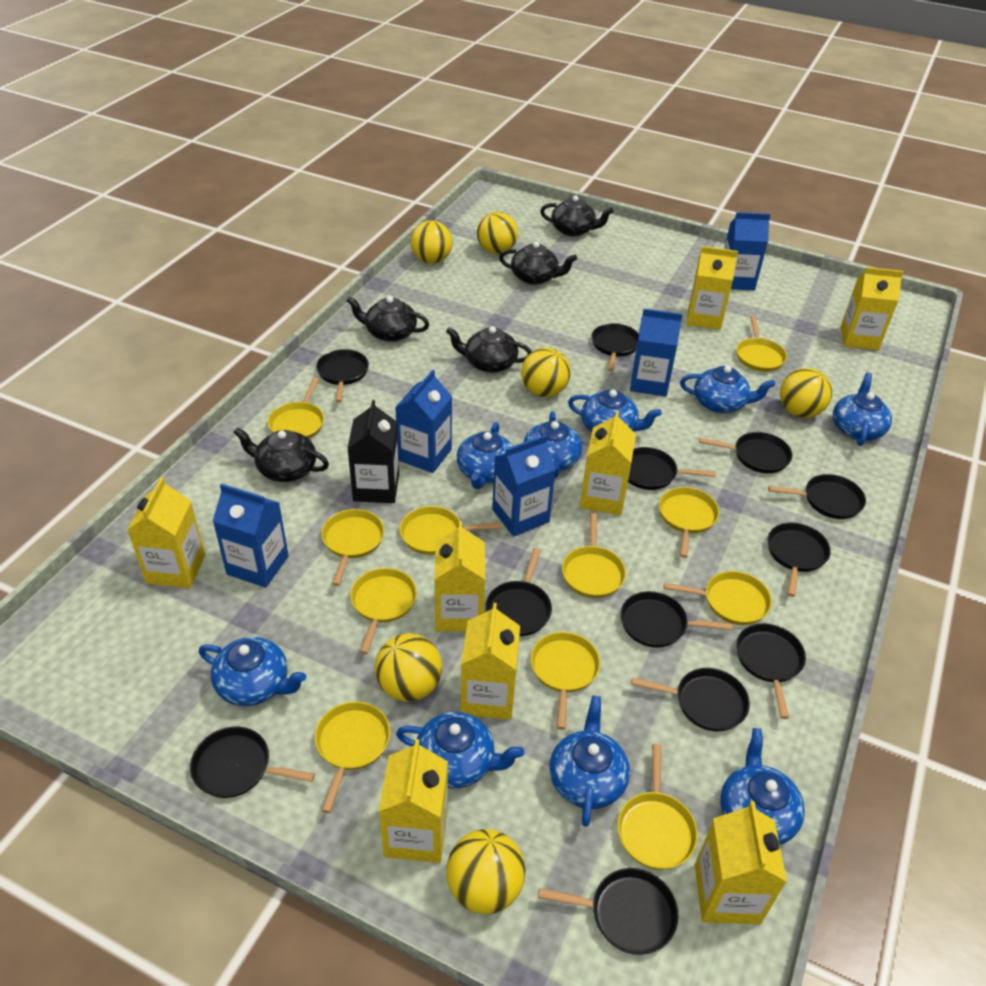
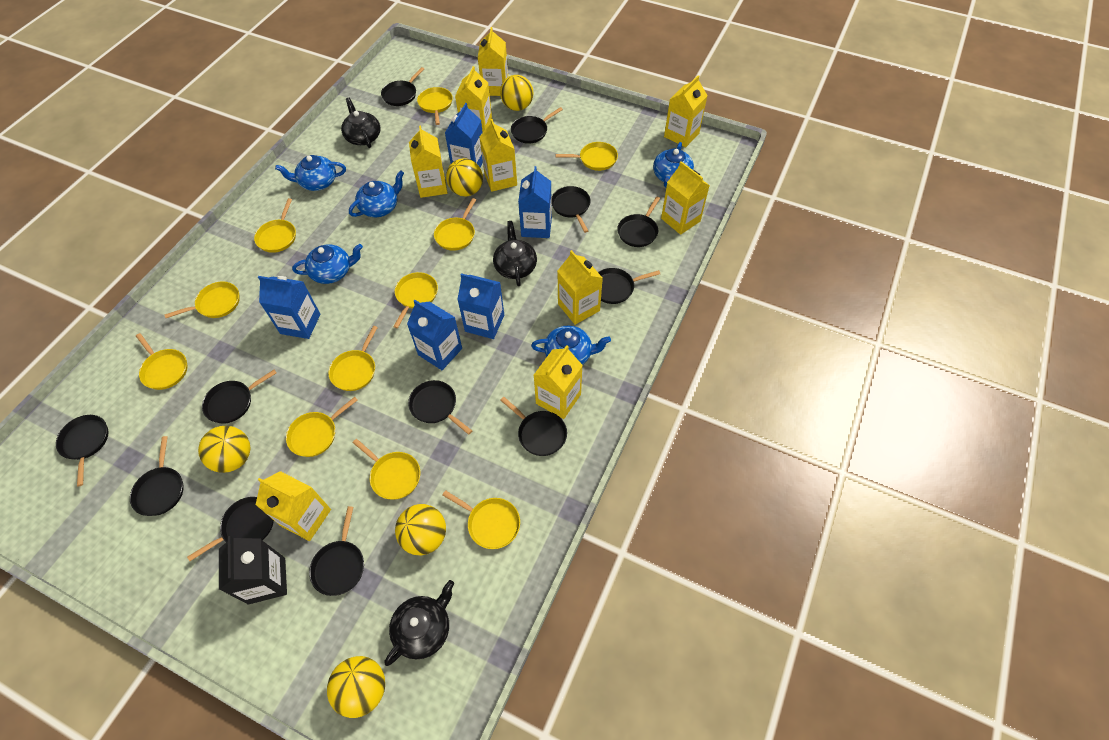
black teapot: 5 -> 3
blue teapot: 9 -> 5
yellow ball: 6 -> 5
yellow carton: 8 -> 9

